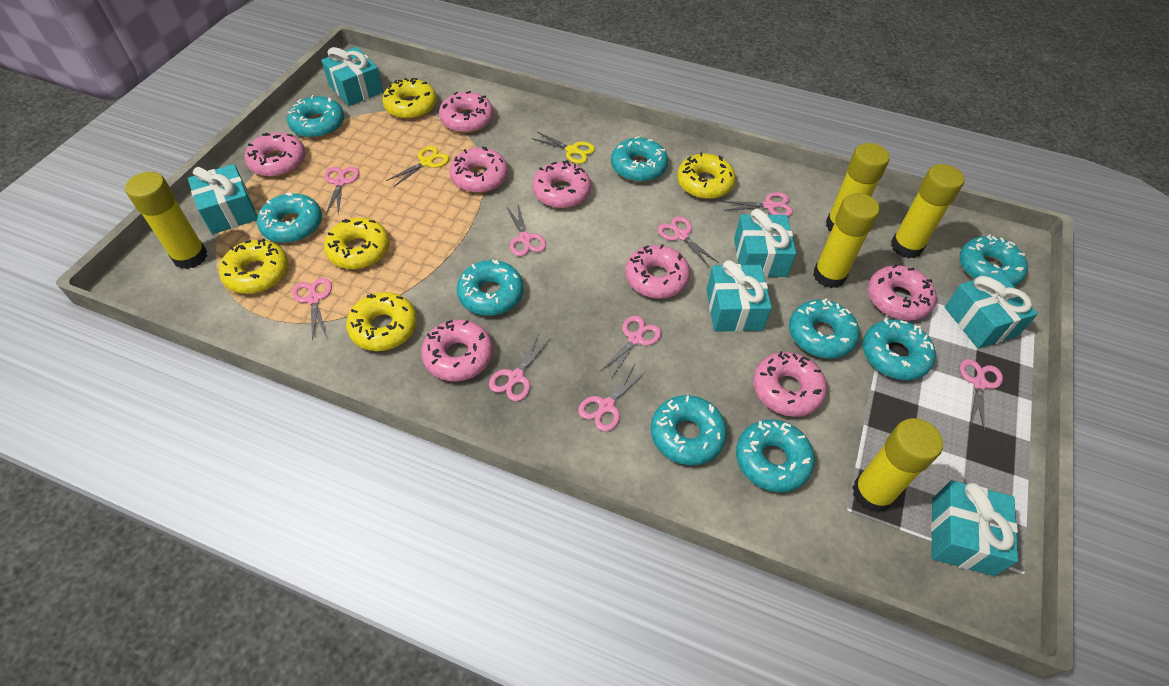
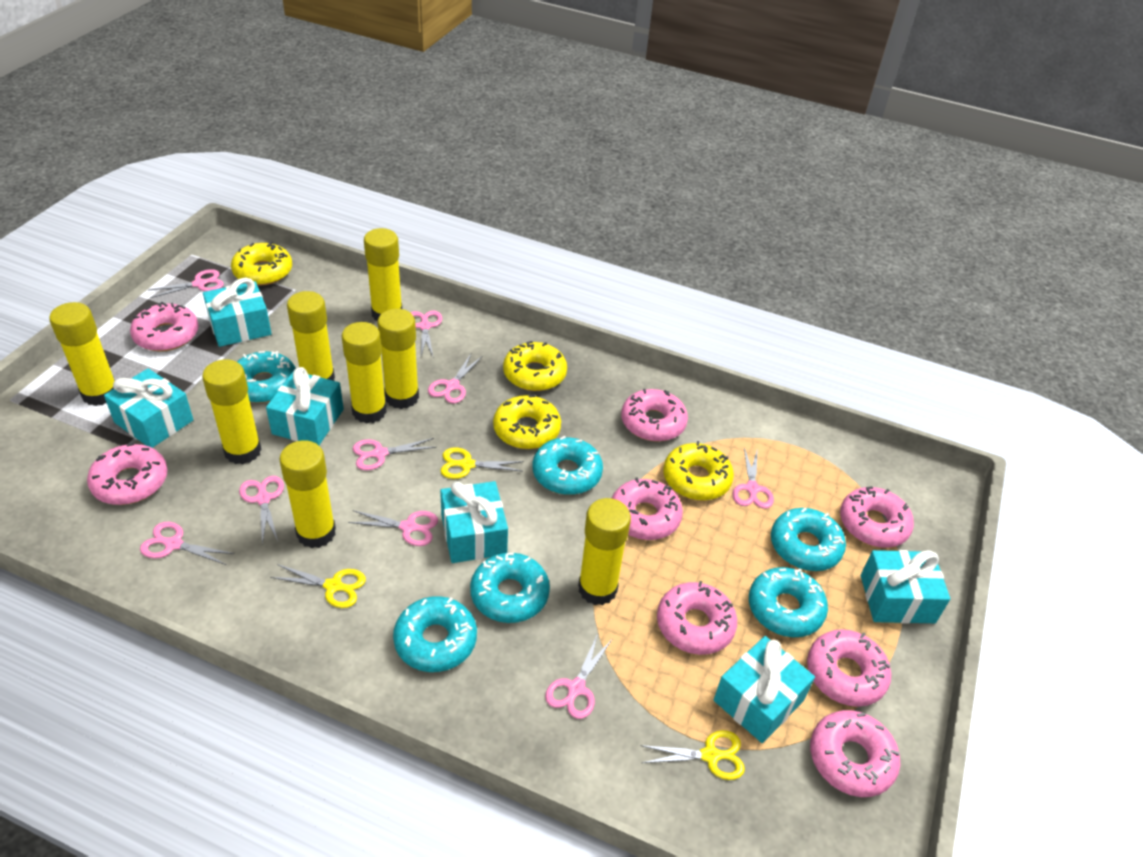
turquoise donut: 9 -> 6
yellow donut: 5 -> 4
yellow glue stick: 5 -> 8
yellow scissors: 2 -> 3

